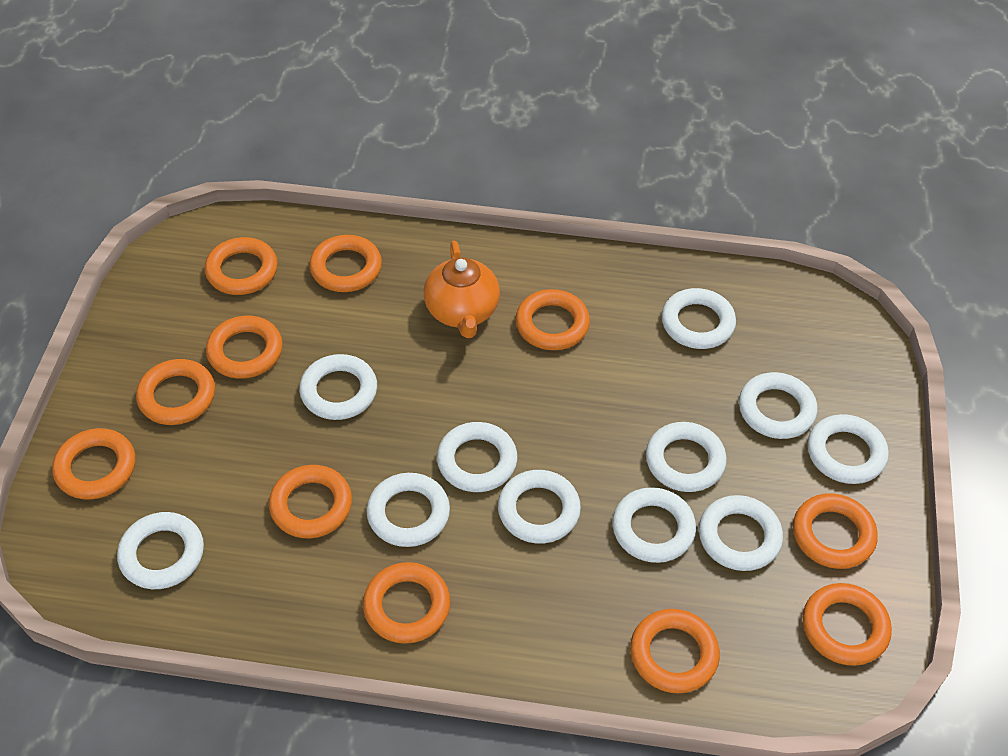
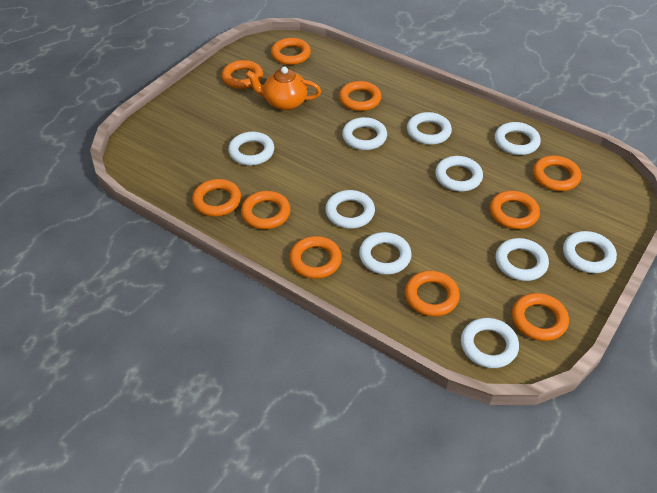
orange ring: 11 -> 10
white ring: 11 -> 10

